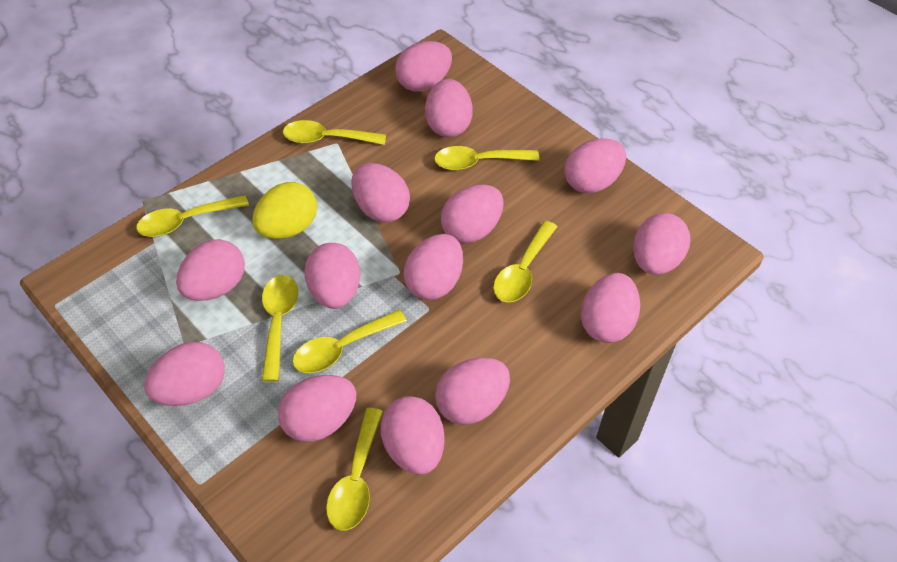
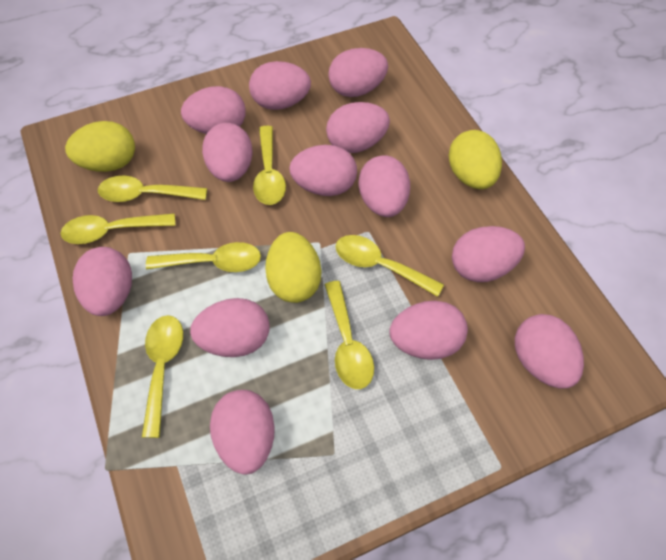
pink egg: 14 -> 13
yellow egg: 1 -> 3

